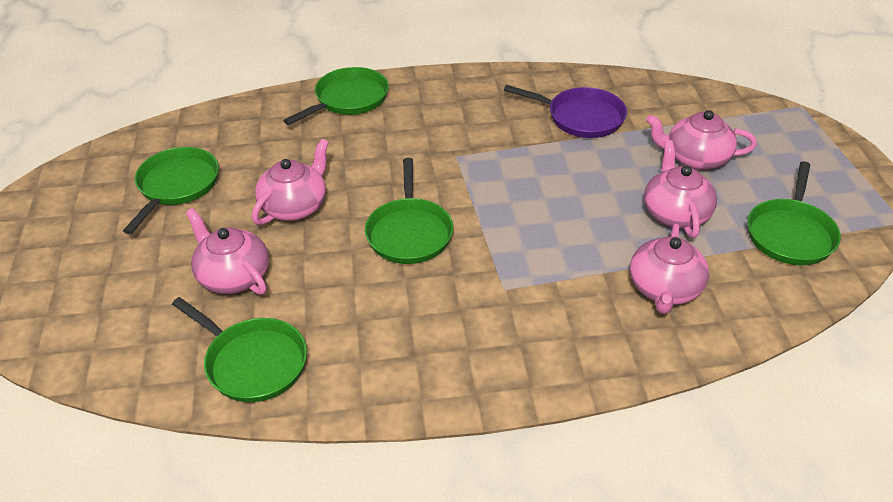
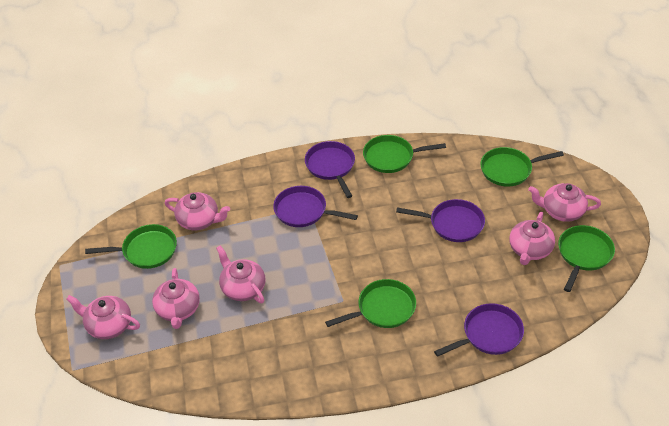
pink teapot: 5 -> 6
purple pan: 1 -> 4

